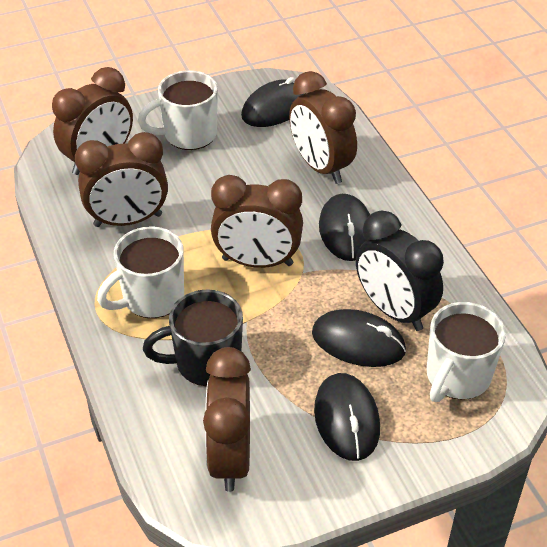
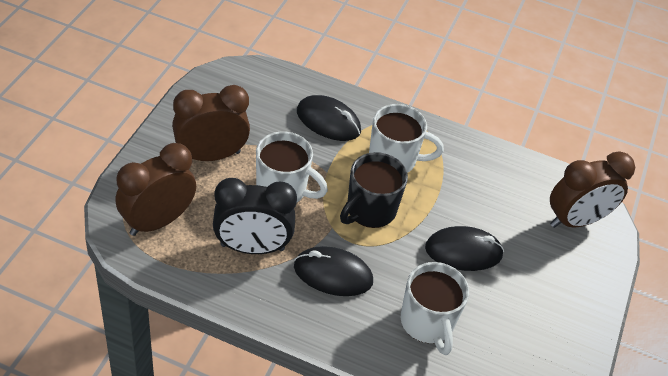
black mouse: 4 -> 3
brown clock: 5 -> 3

